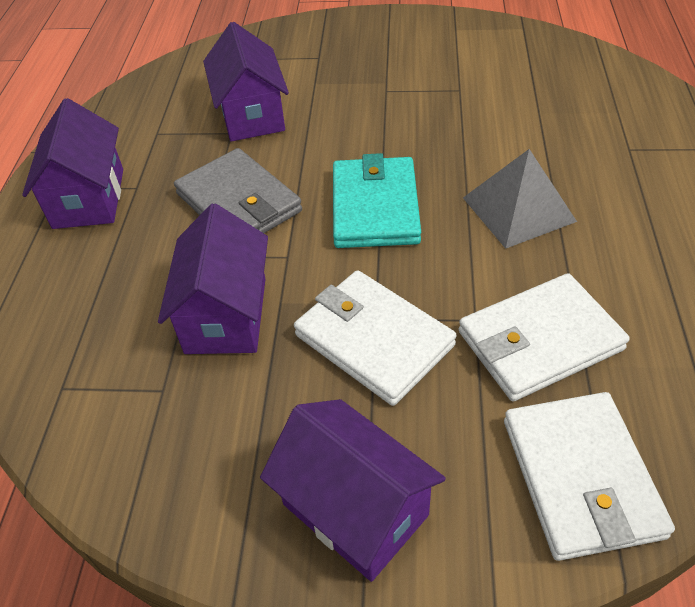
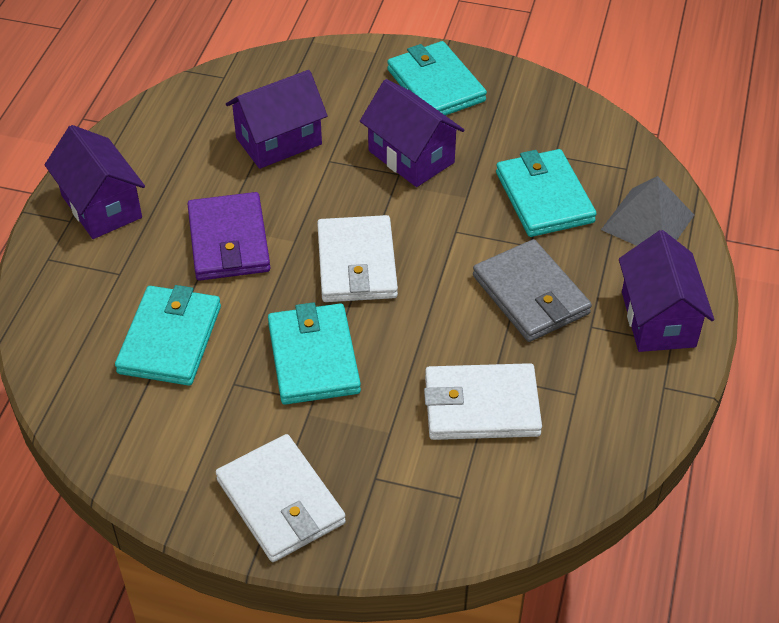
purple wallet: 0 -> 1
turquoise wallet: 1 -> 4

